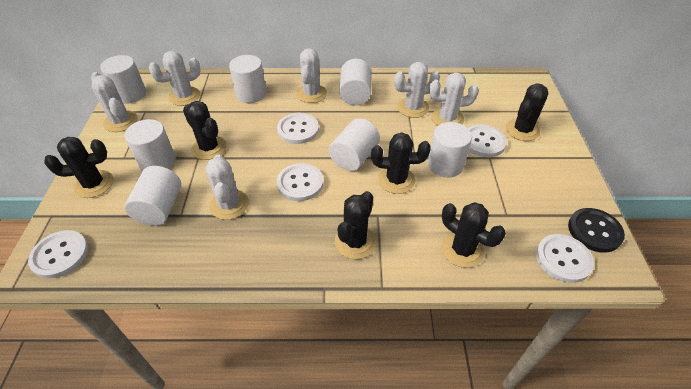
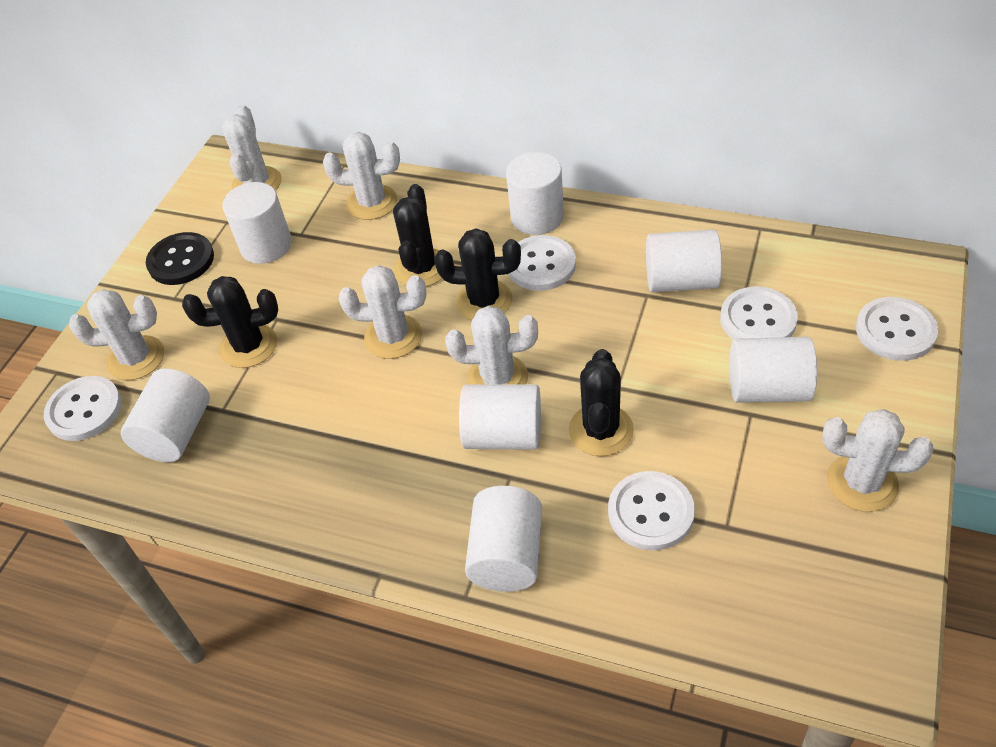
black cactus: 6 -> 4

